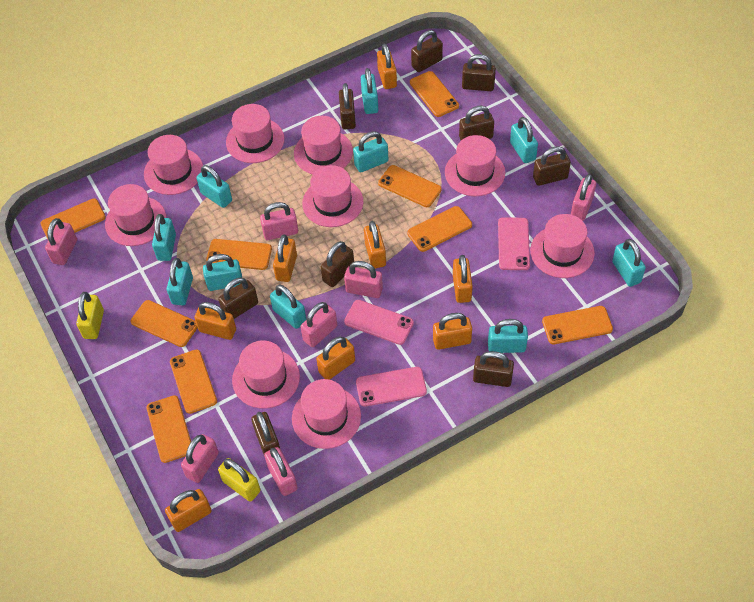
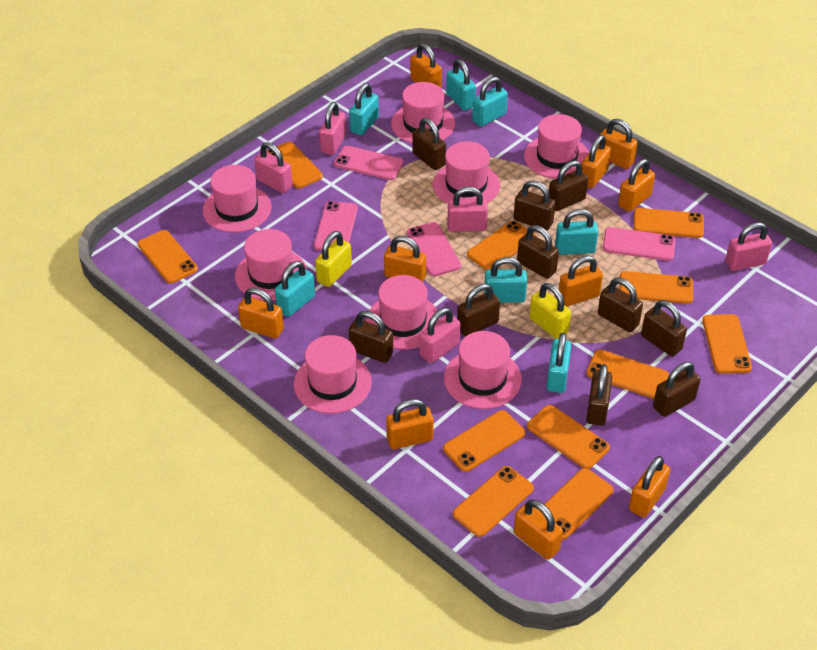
brown padlock: 9 -> 10
orange padlock: 8 -> 10
orange phone: 9 -> 11
pink hat: 9 -> 8
pink padlock: 7 -> 5
pink phone: 3 -> 4
turquoise padlock: 10 -> 7

